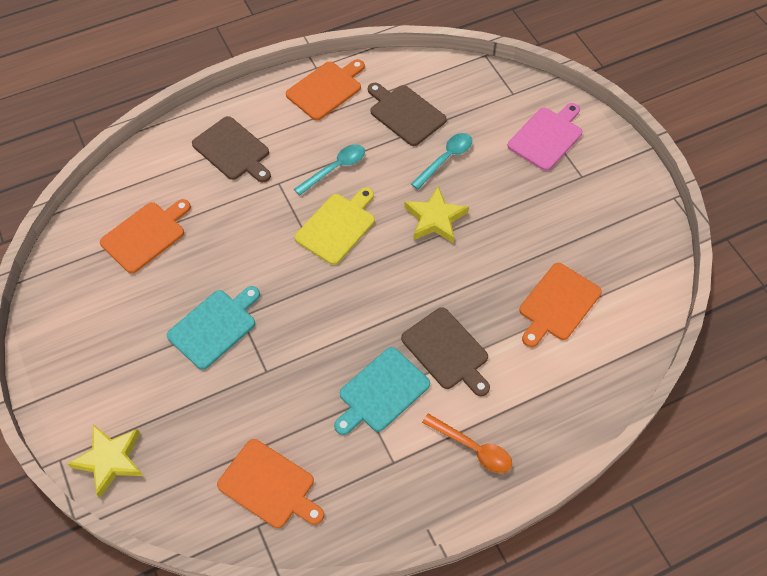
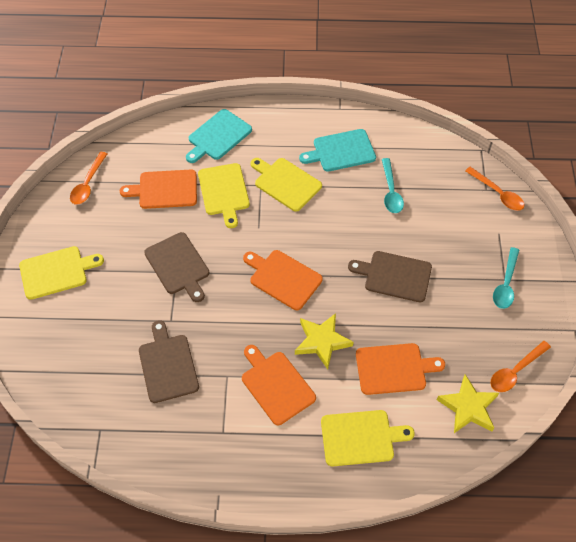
orange spoon: 1 -> 3
pink cutting board: 1 -> 0
yellow cutting board: 1 -> 4

